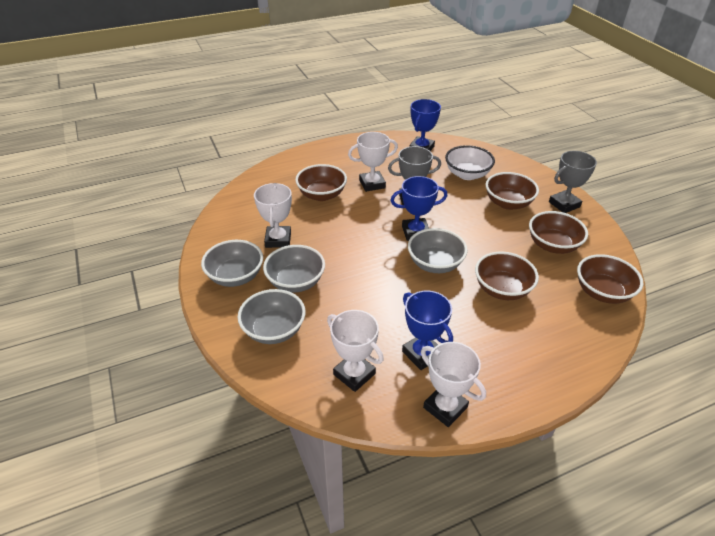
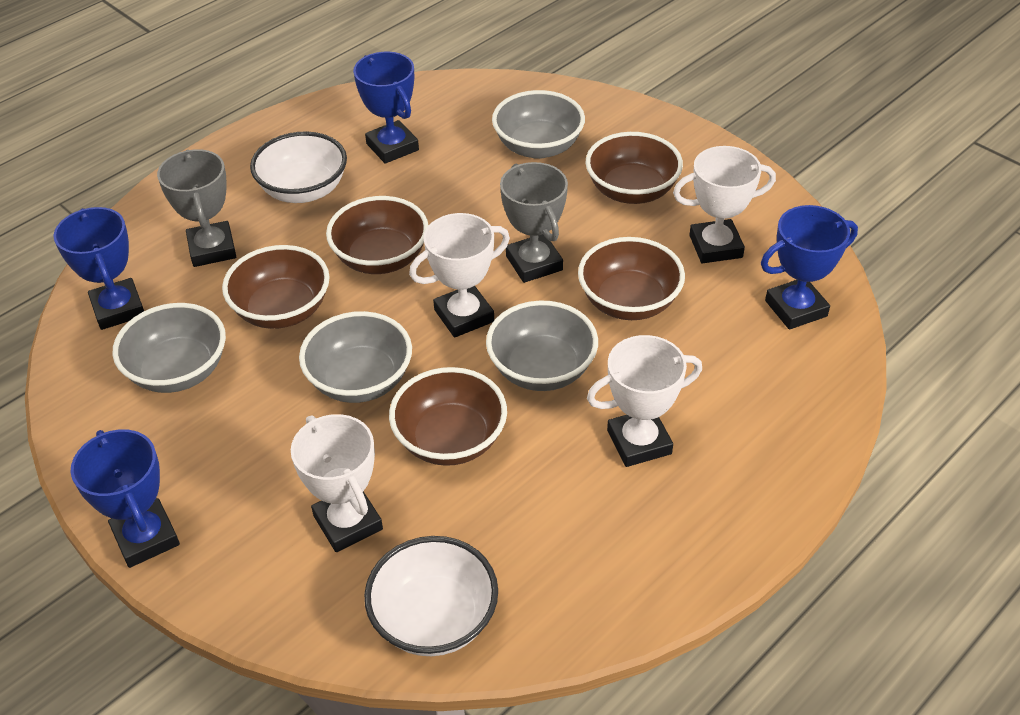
blue trophy: 3 -> 4
white bowl: 1 -> 2

